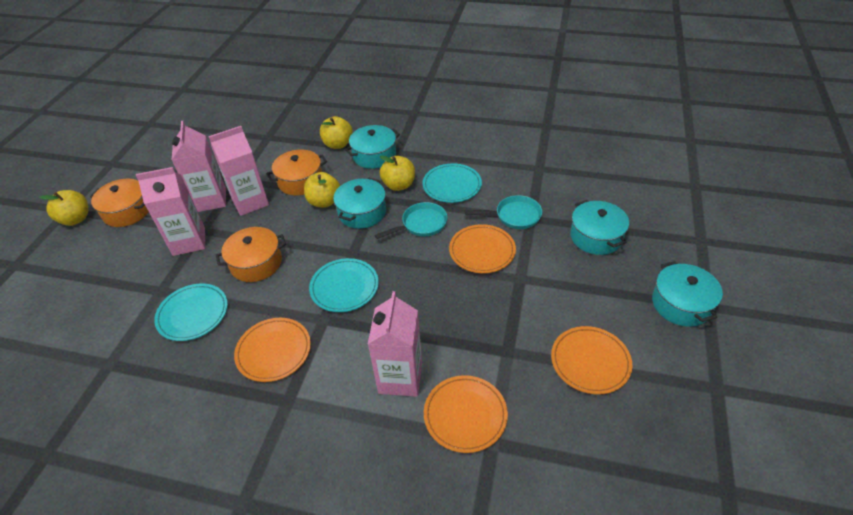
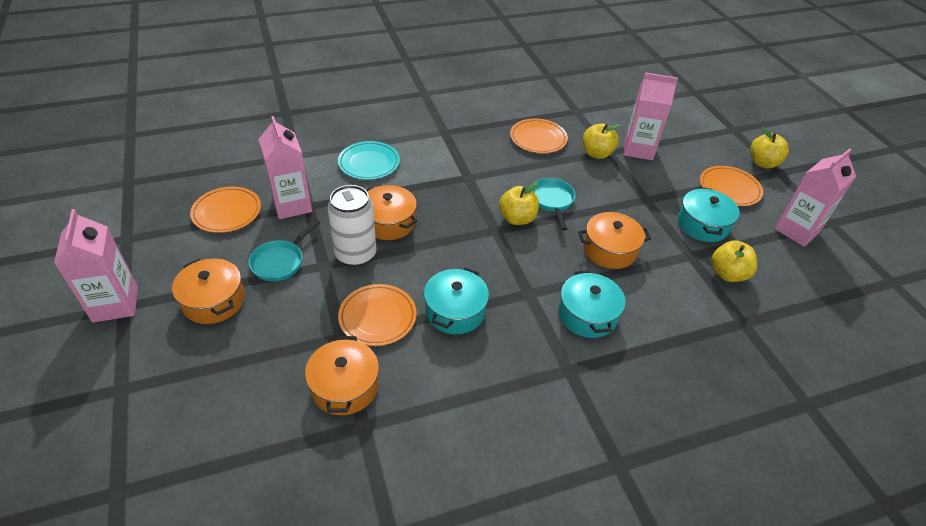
orange pot: 3 -> 4
turquoise plate: 3 -> 1
turquoise pot: 4 -> 3
white can: 0 -> 1

